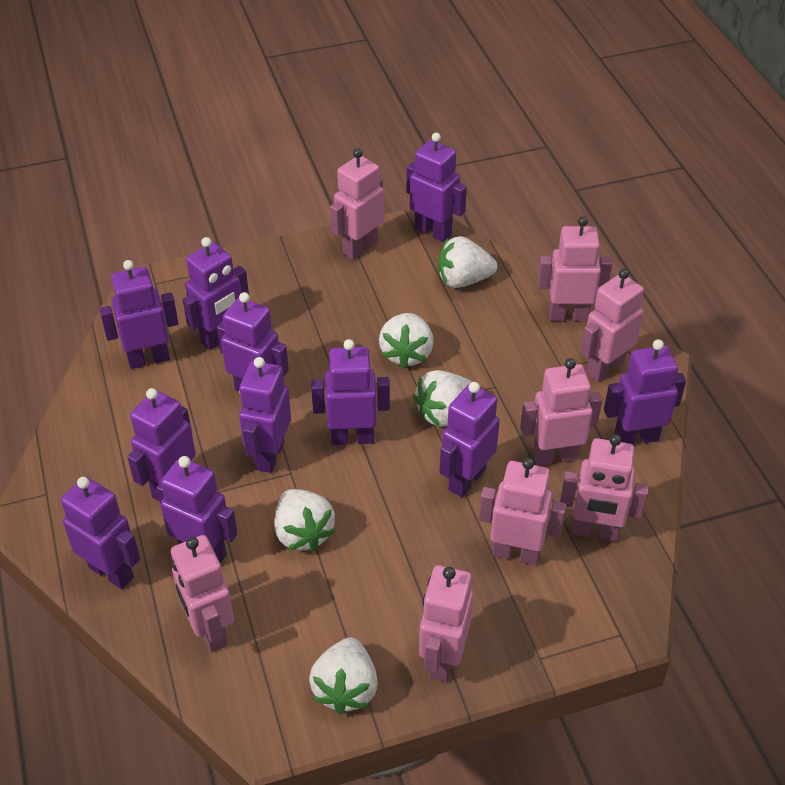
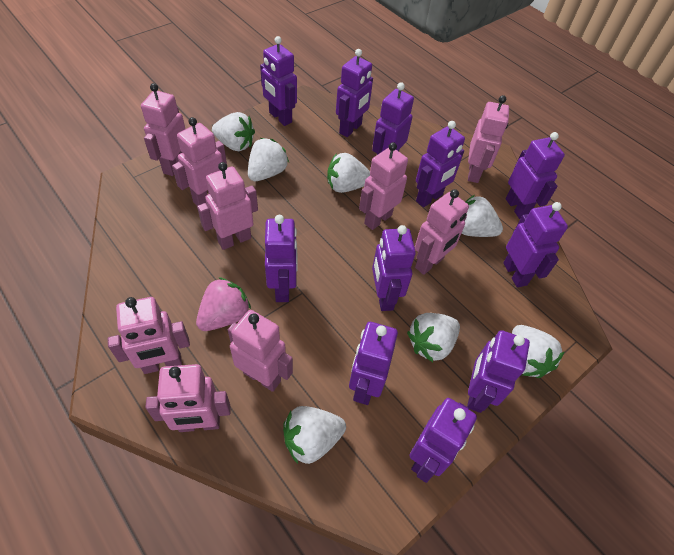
pink robot: 8 -> 9
pink strawberry: 0 -> 1
white strawberry: 5 -> 7

